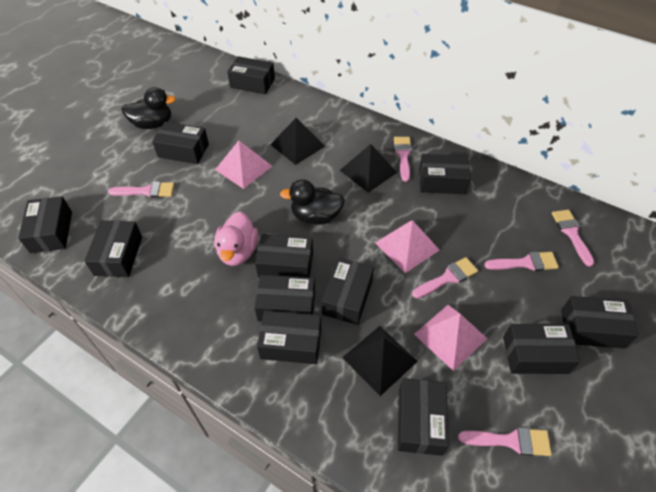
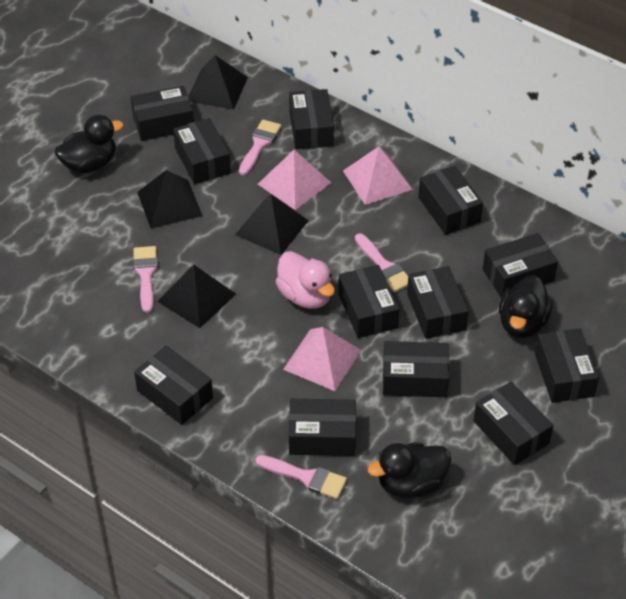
black duck: 2 -> 3
black pyramid: 3 -> 4
pink brush: 6 -> 4

